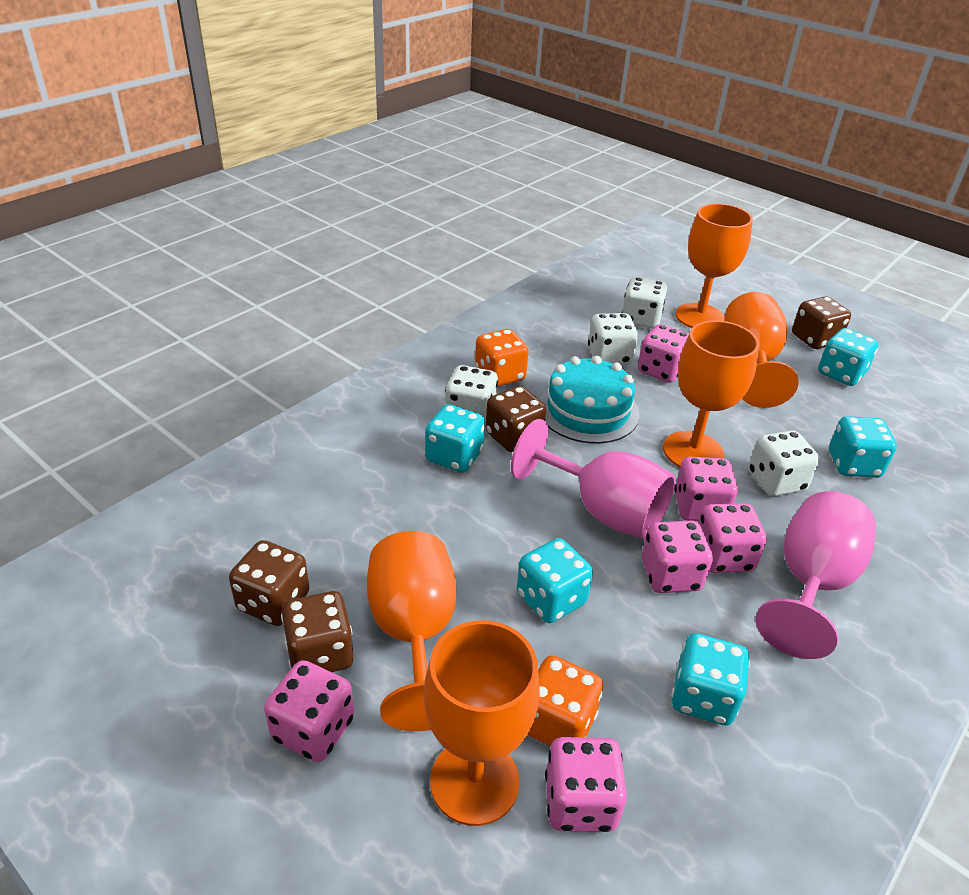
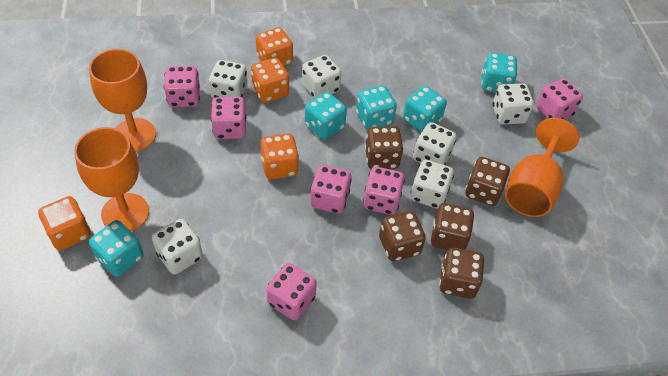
brown dice: 4 -> 5
orange dice: 2 -> 4
orange goblet: 5 -> 3
pink goblet: 2 -> 0
turquoise cake: 1 -> 0
white dice: 4 -> 6

